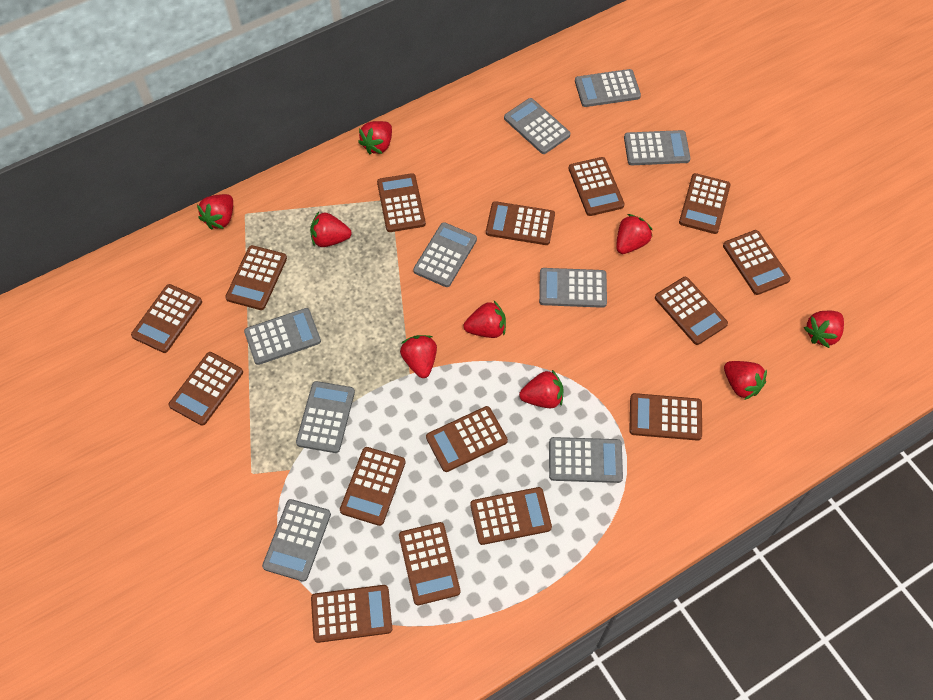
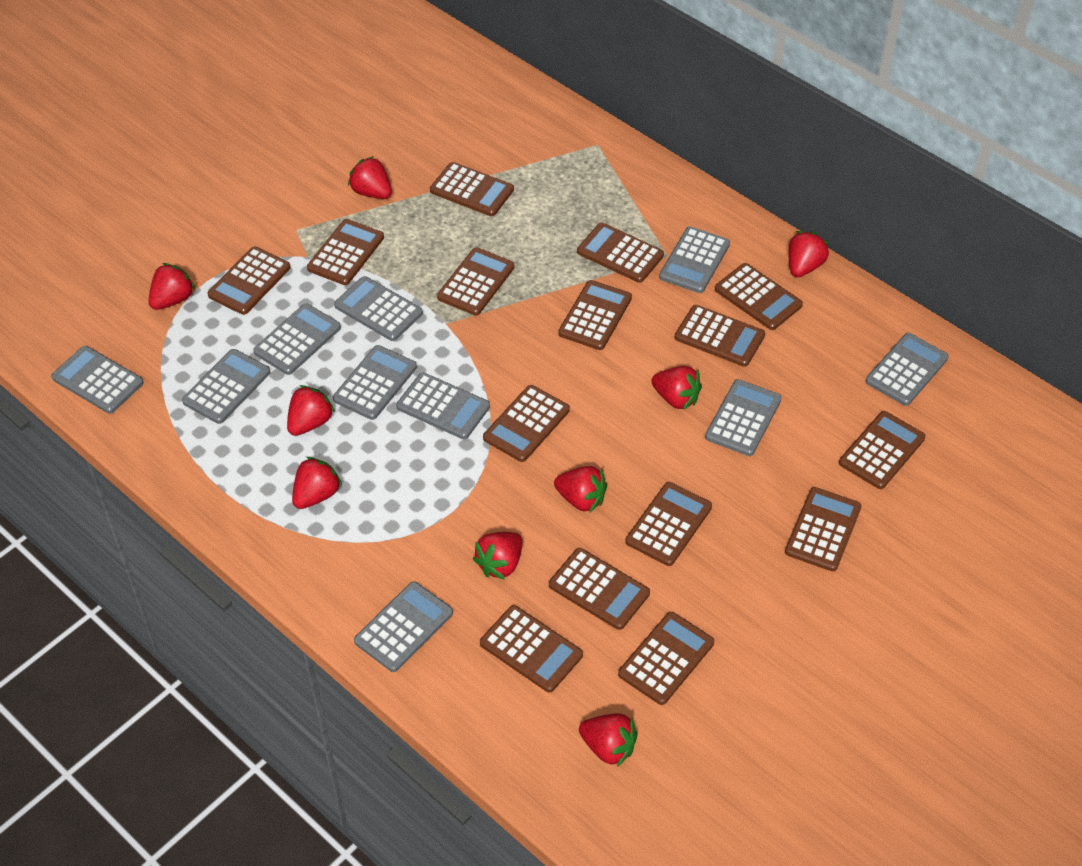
grey calculator: 9 -> 10

